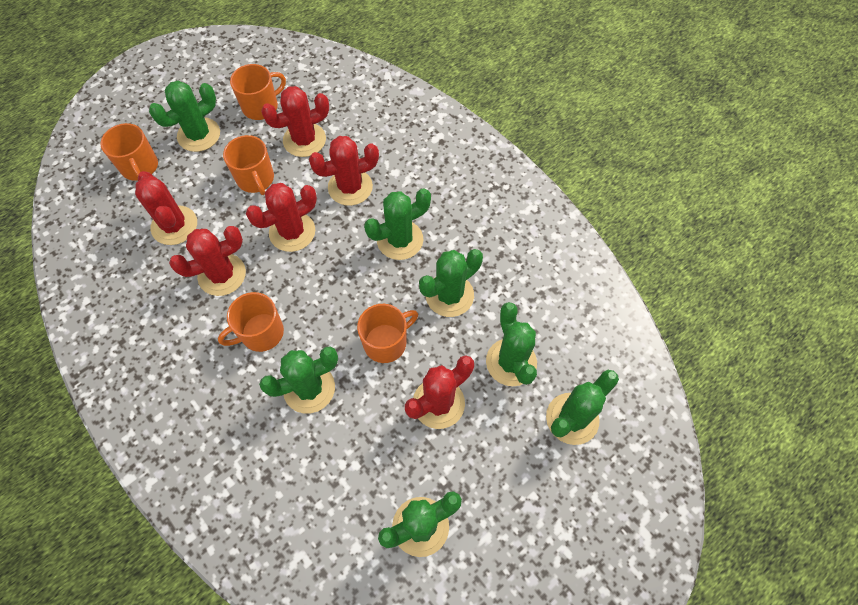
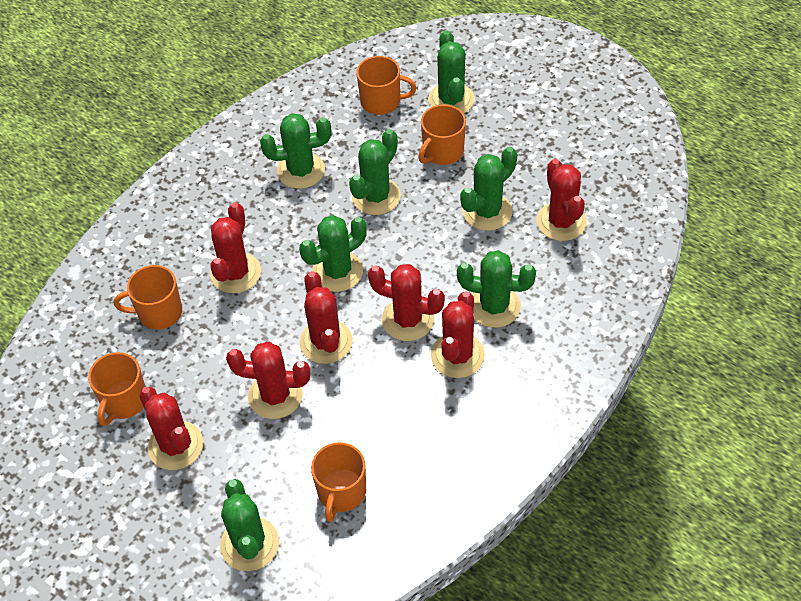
red cactus: 6 -> 7

